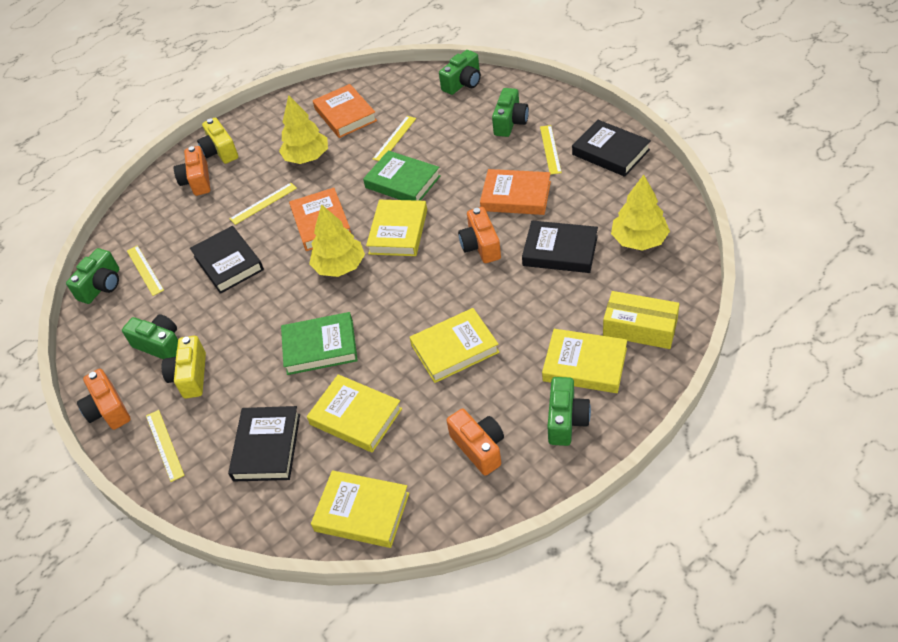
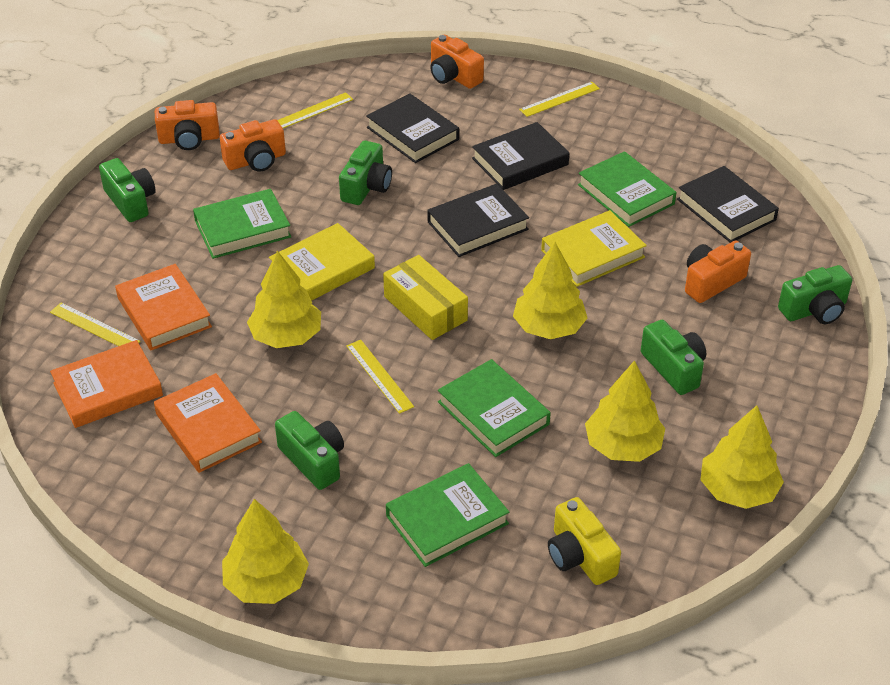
green book: 2 -> 4
yellow book: 5 -> 2
yellow camera: 2 -> 1
yellow ruler: 5 -> 4
yellow tree: 3 -> 5

